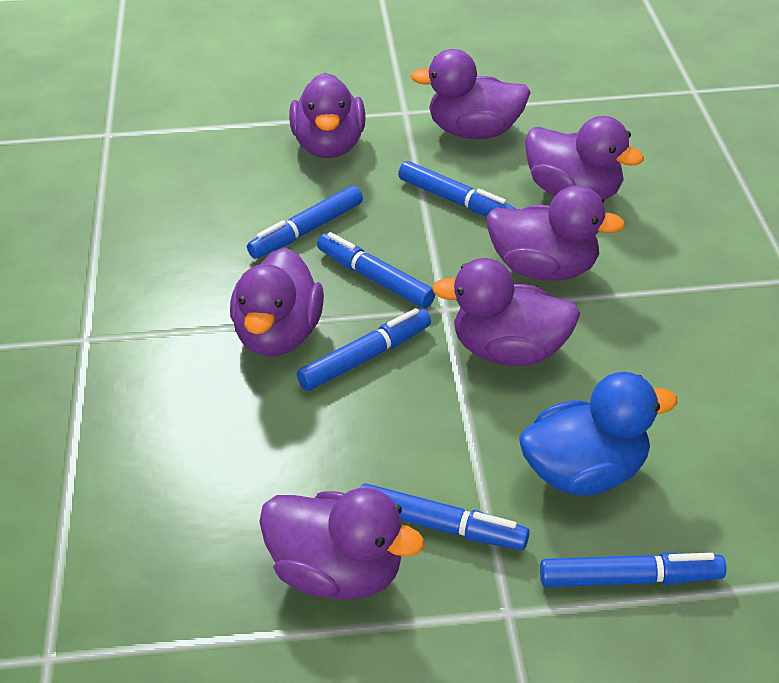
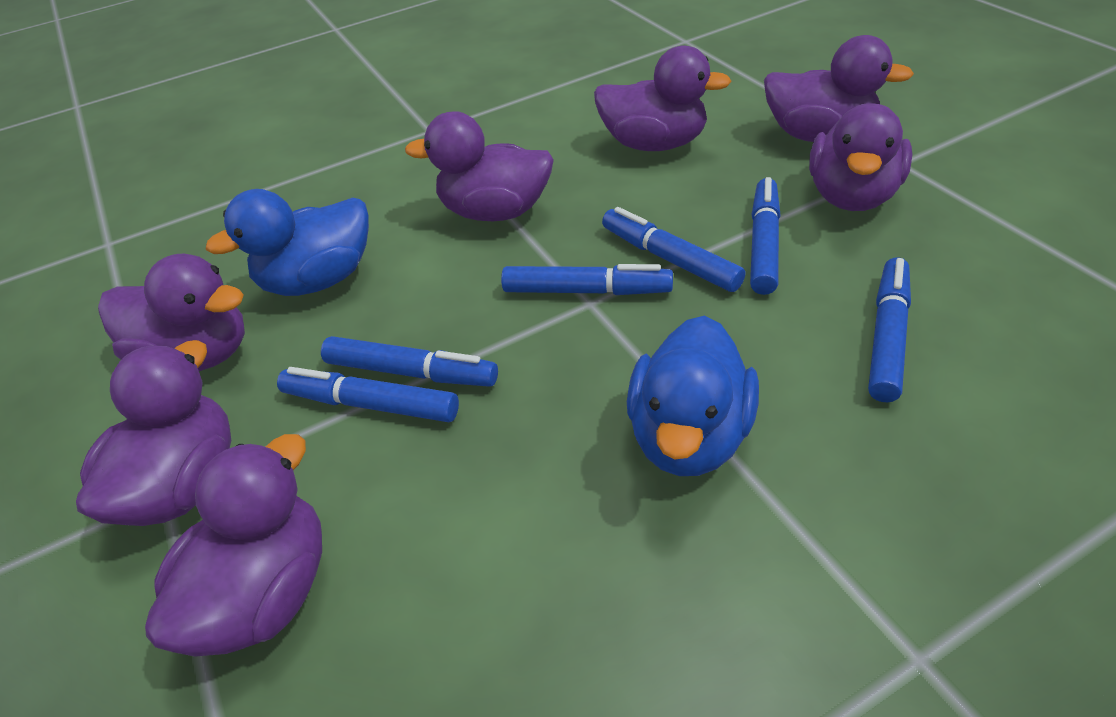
blue duck: 1 -> 2

